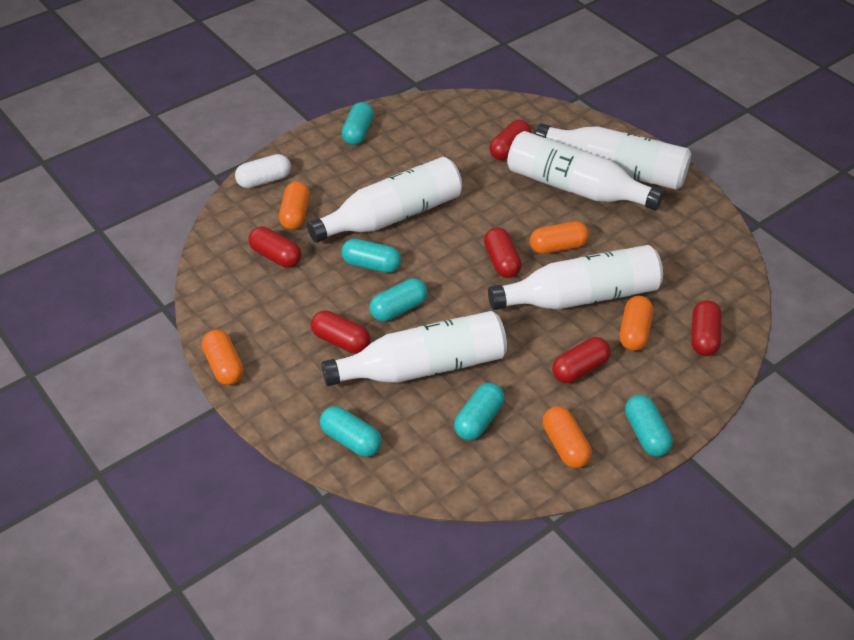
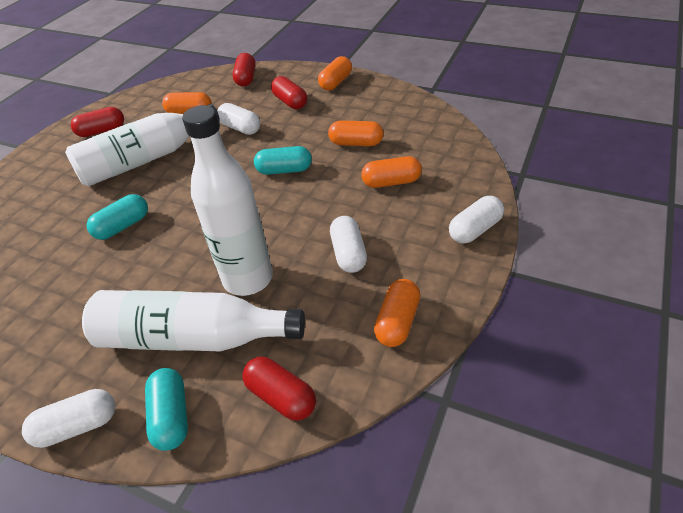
red capsule: 6 -> 4
turquoise capsule: 6 -> 3
white bottle: 5 -> 3
white capsule: 1 -> 4

